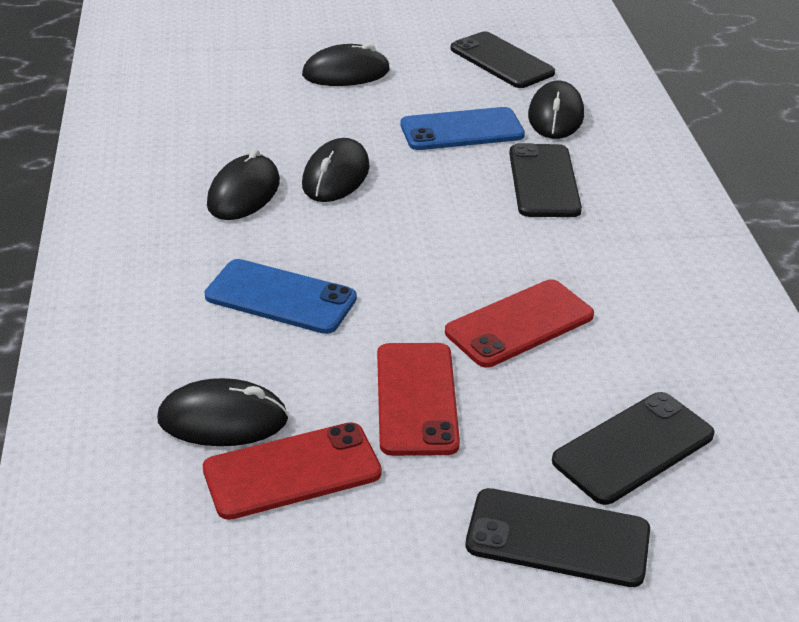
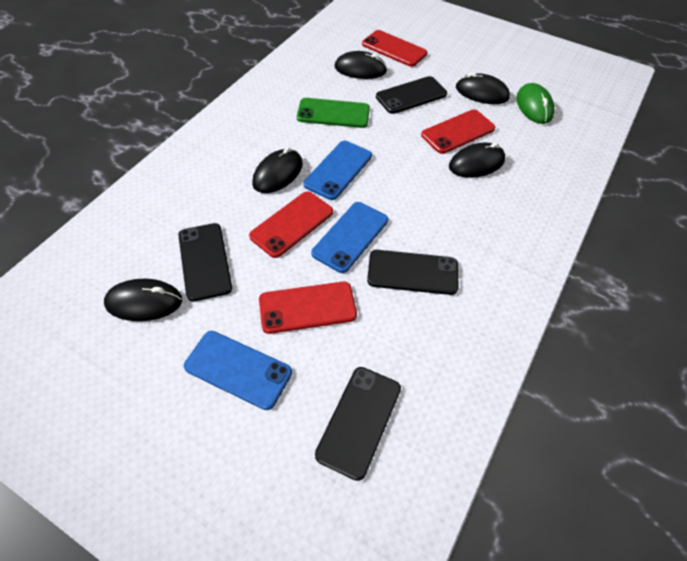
blue phone: 2 -> 3
green mouse: 0 -> 1
green phone: 0 -> 1
red phone: 3 -> 4

